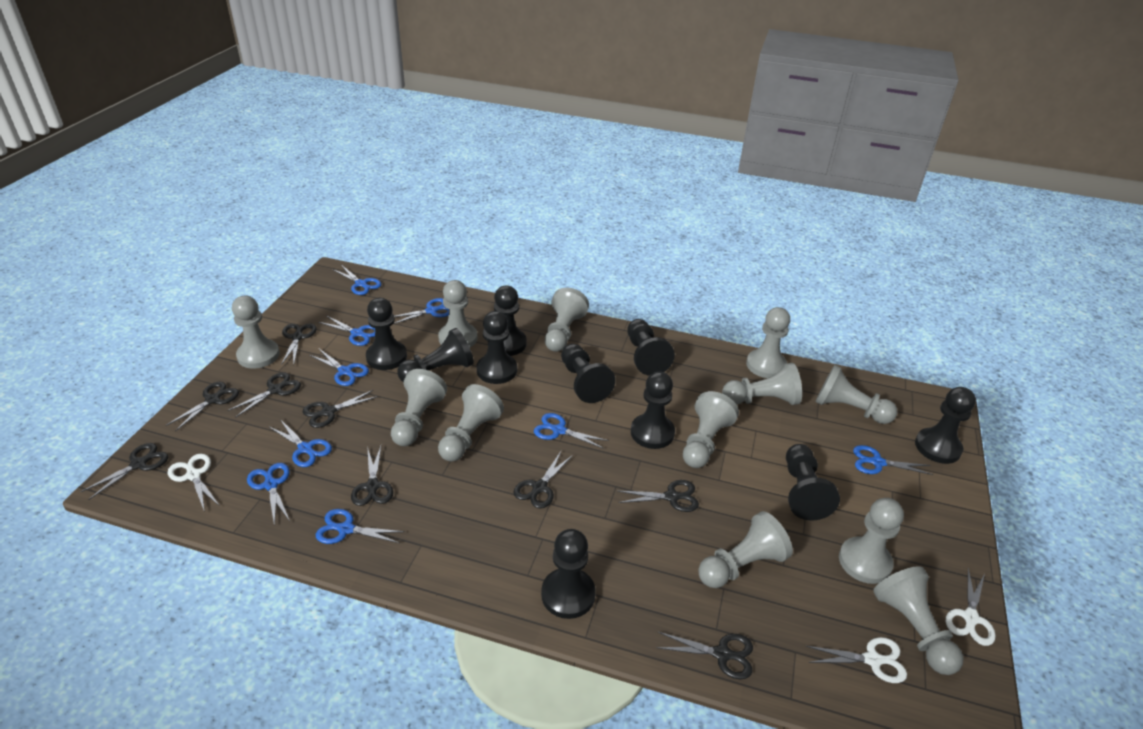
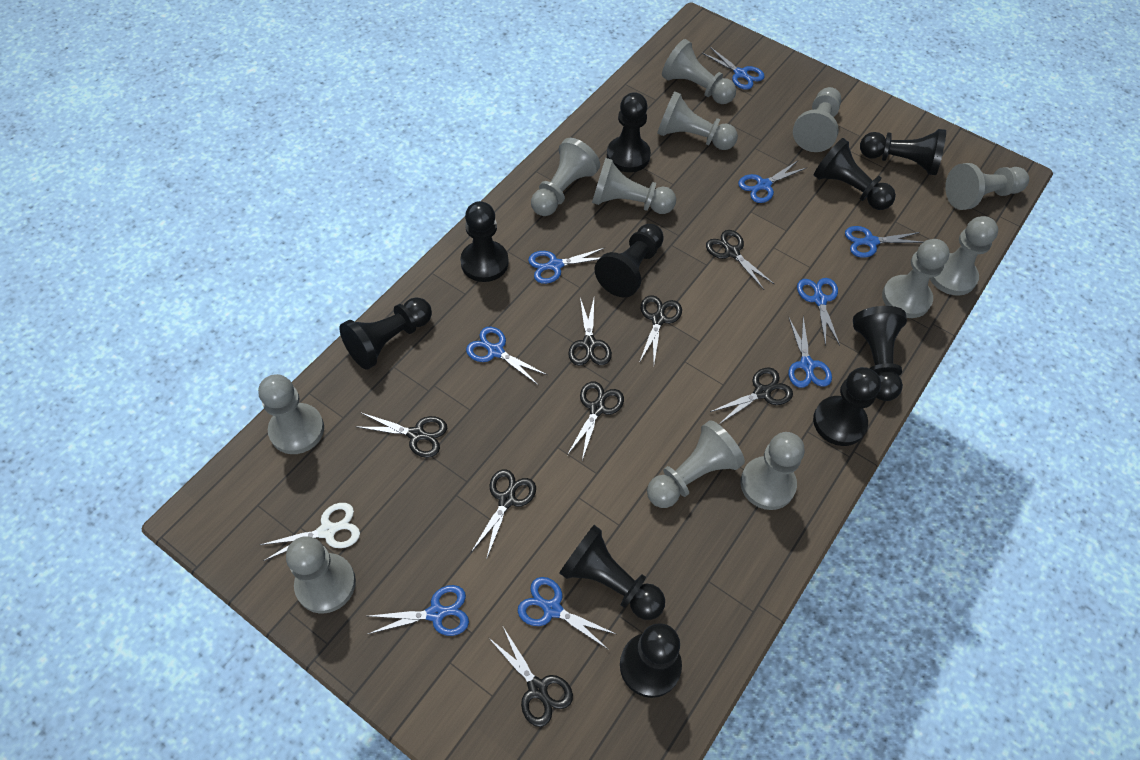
black scissors: 9 -> 8
white scissors: 3 -> 1

